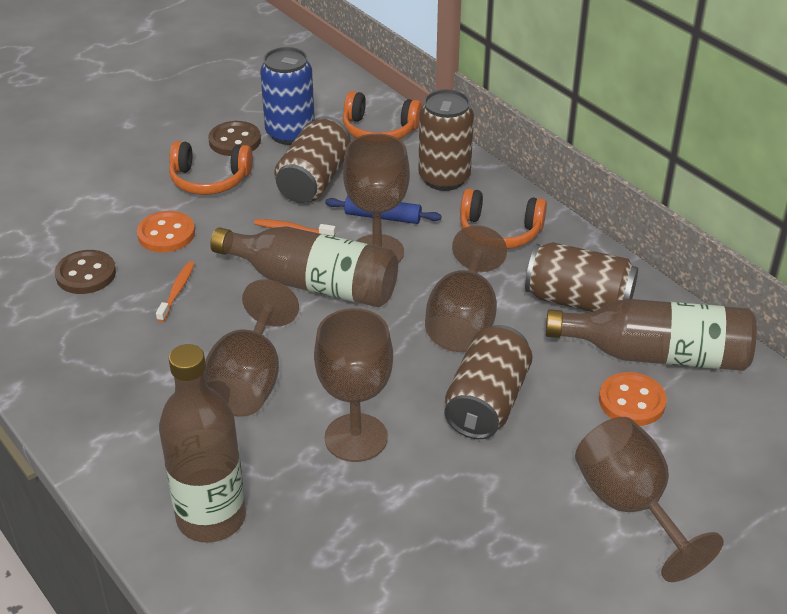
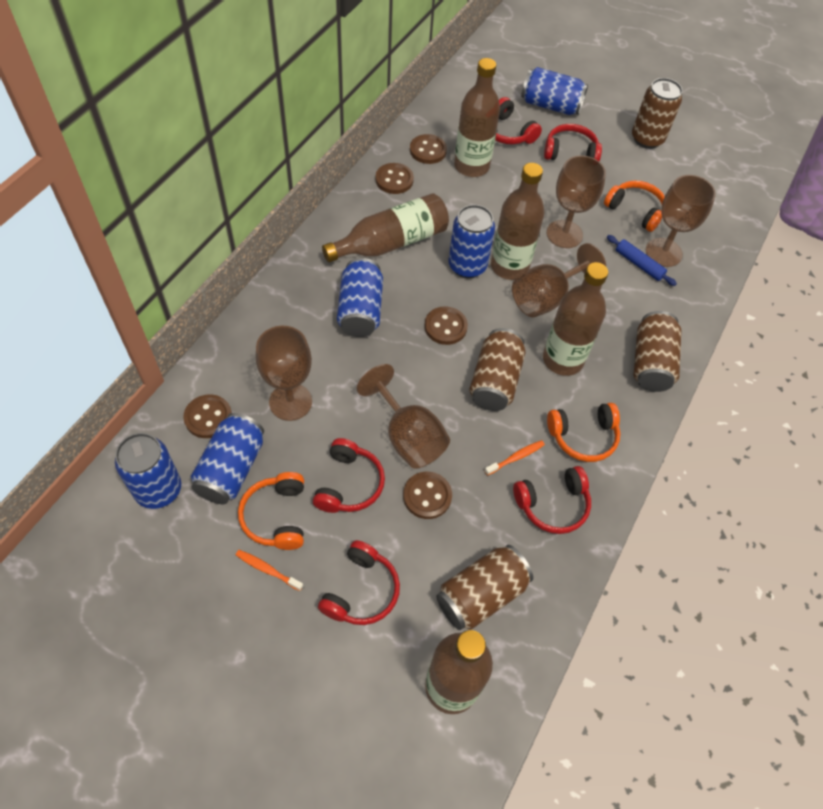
blue can: 1 -> 5
brown bottle: 3 -> 5
brown button: 2 -> 5
orange button: 2 -> 0
red headphones: 0 -> 5

